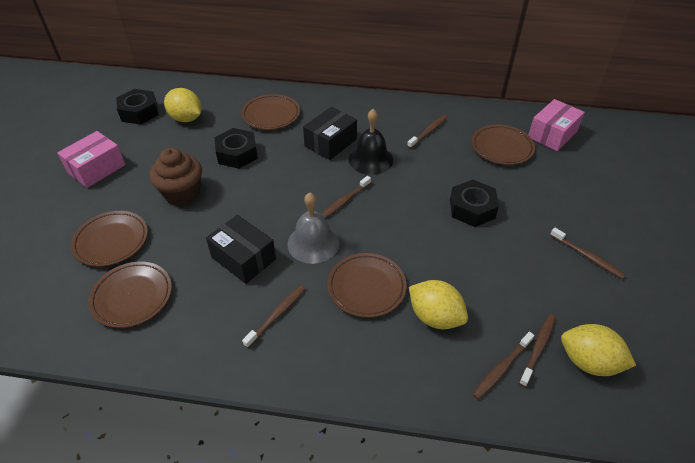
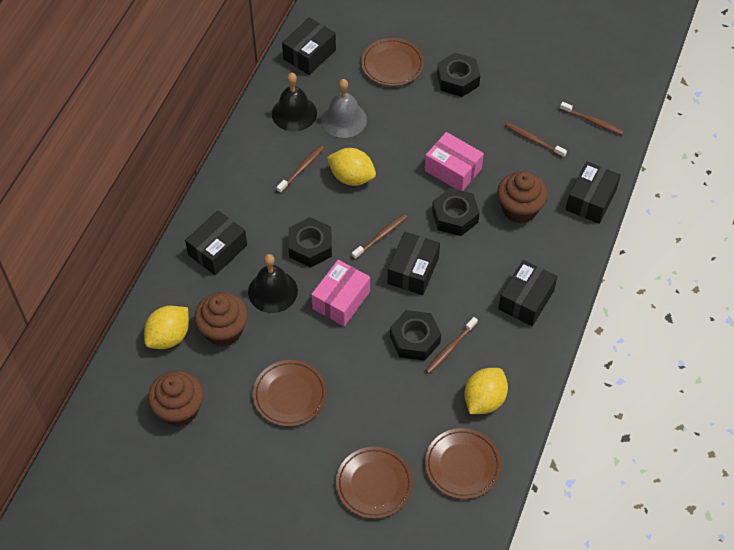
black bell: 1 -> 2
black box: 2 -> 5
black nut: 3 -> 4
brown cupcake: 1 -> 3
brown plate: 5 -> 4
brown toothbrush: 6 -> 5

